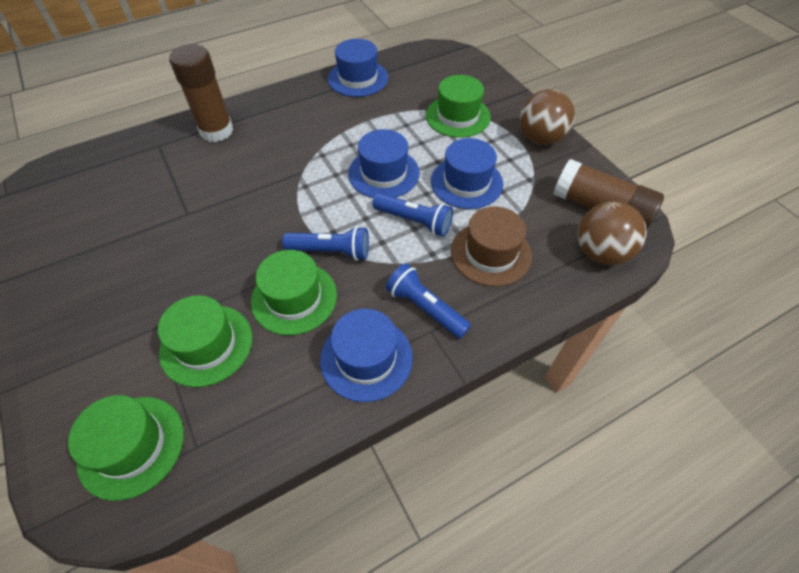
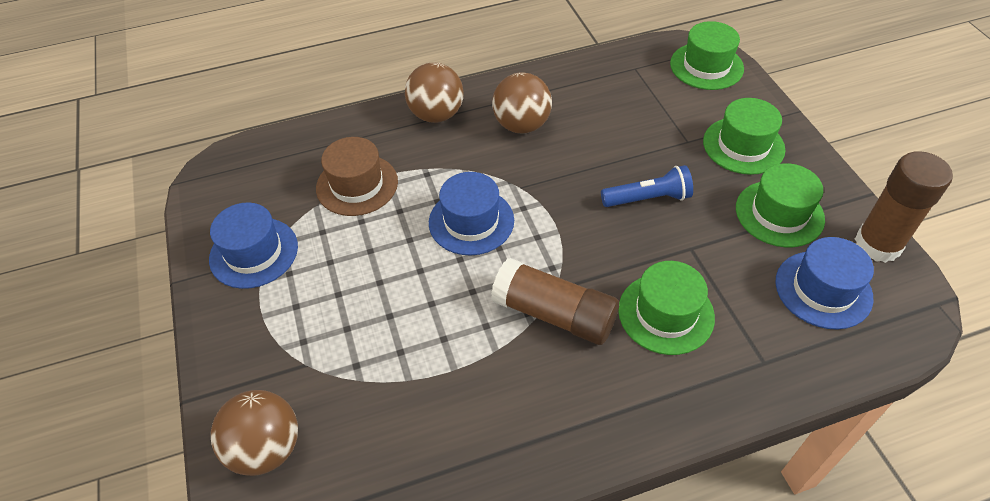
blue flashlight: 3 -> 1
blue hat: 4 -> 3
brown ball: 2 -> 3

